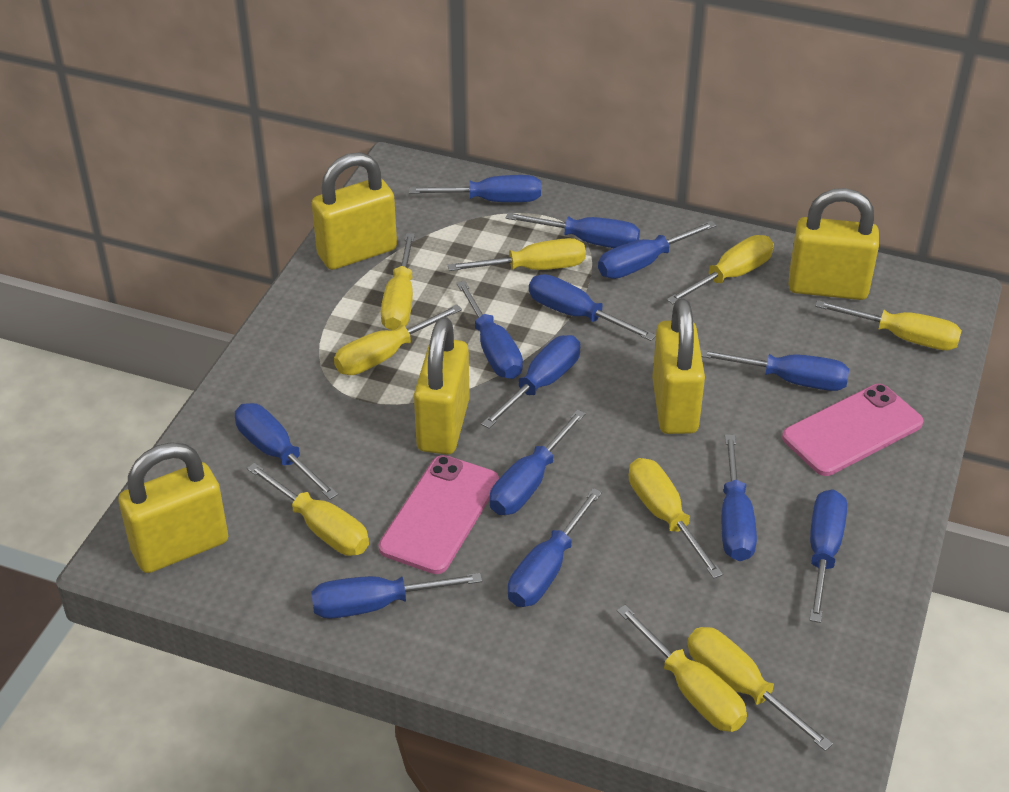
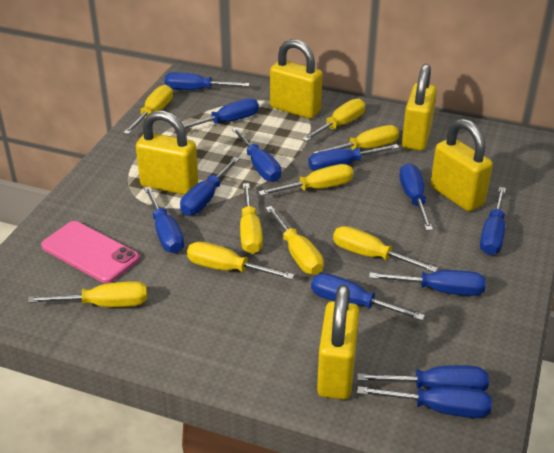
blue screwdriver: 13 -> 12
pink phone: 2 -> 1

